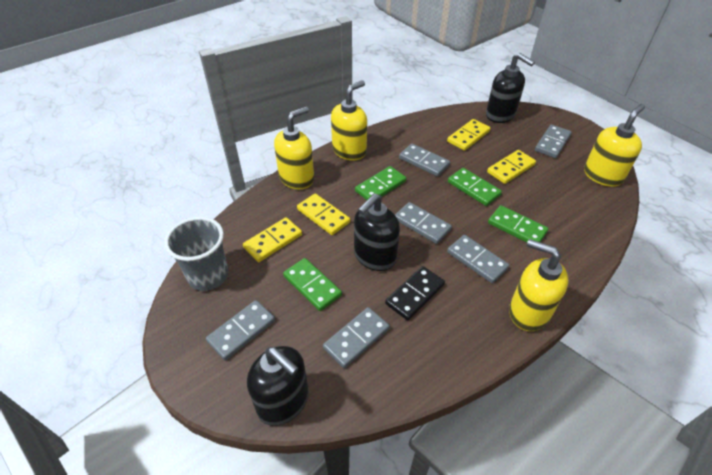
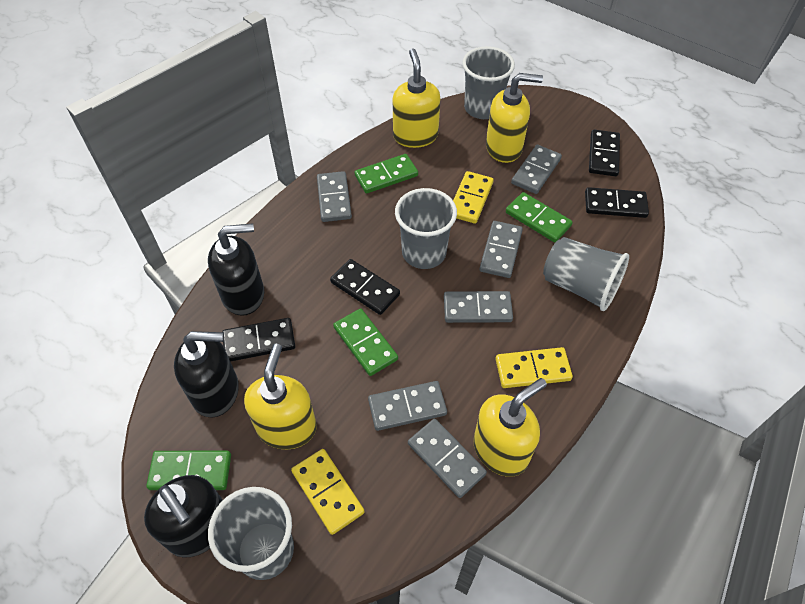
black domino: 1 -> 4
grey cup: 1 -> 4
yellow domino: 4 -> 3

